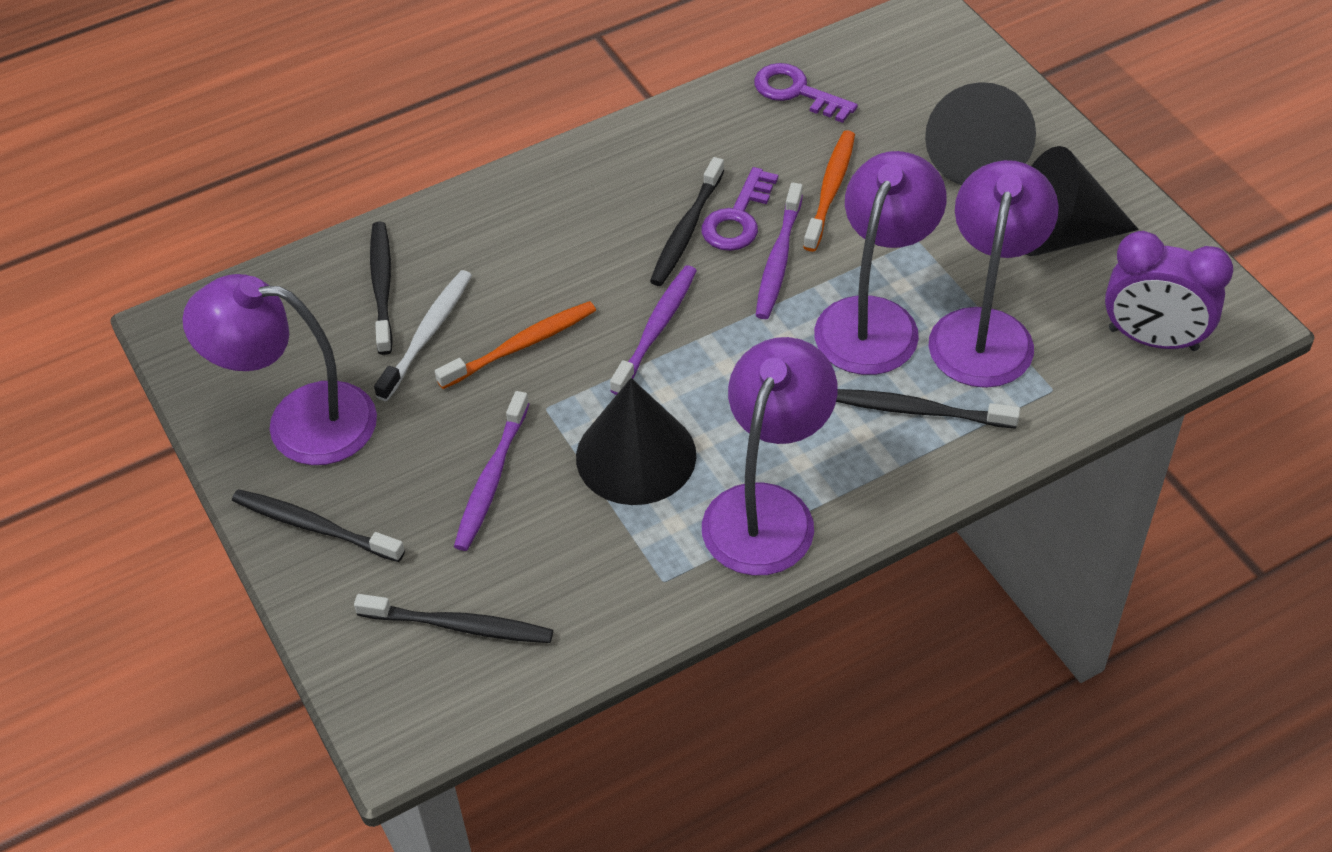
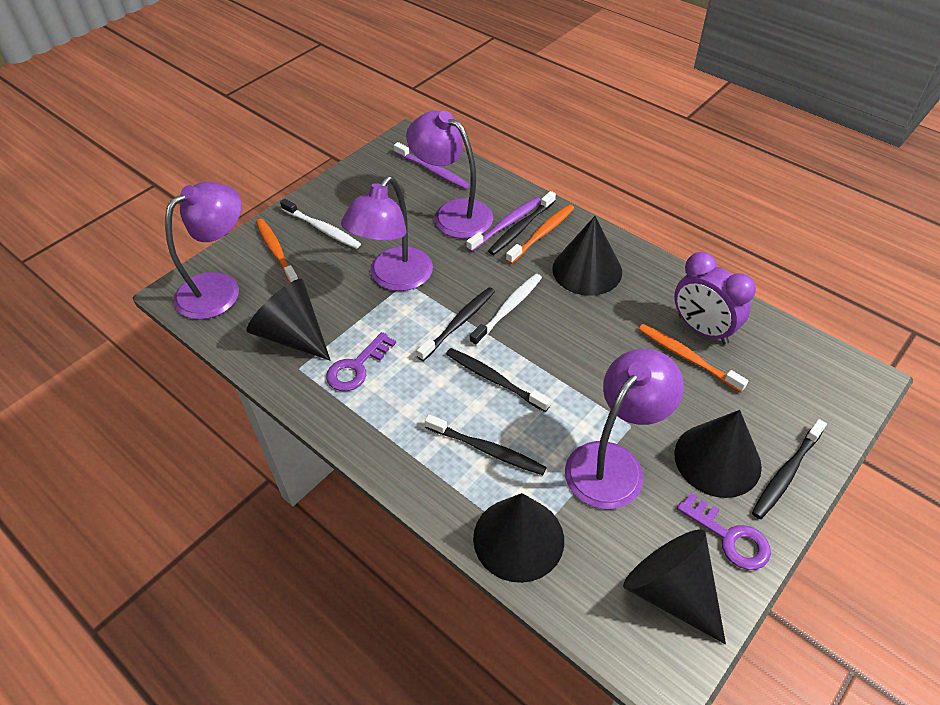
black cone: 3 -> 5
orange toothbrush: 2 -> 3
purple toothbrush: 3 -> 2
white toothbrush: 1 -> 2

